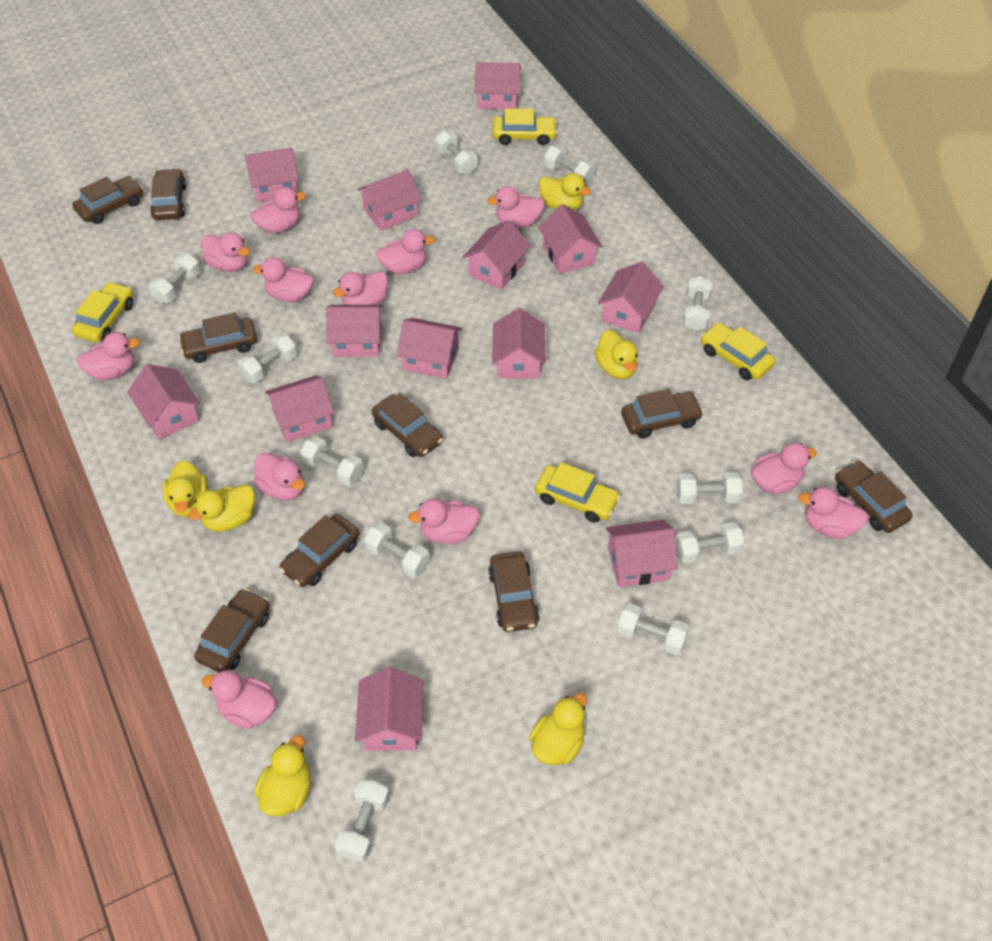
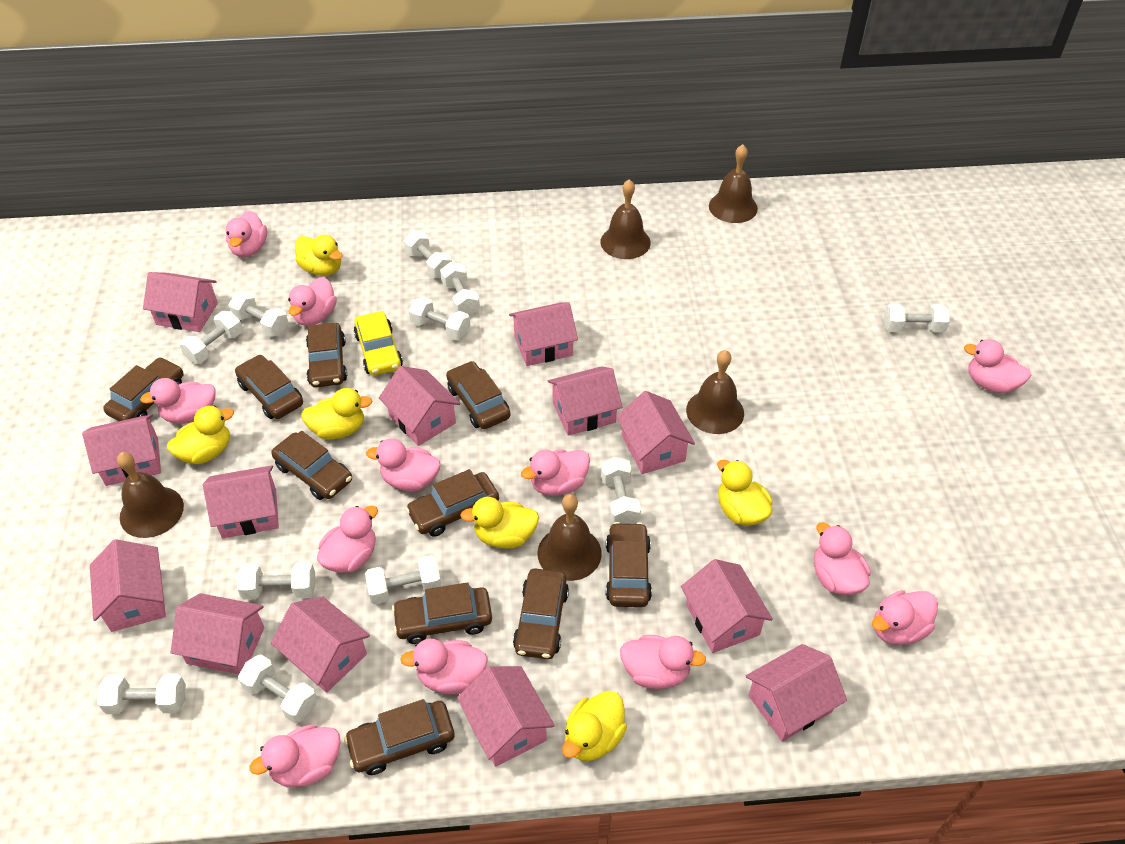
brown bell: 0 -> 5
brown car: 9 -> 10
yellow car: 4 -> 1

